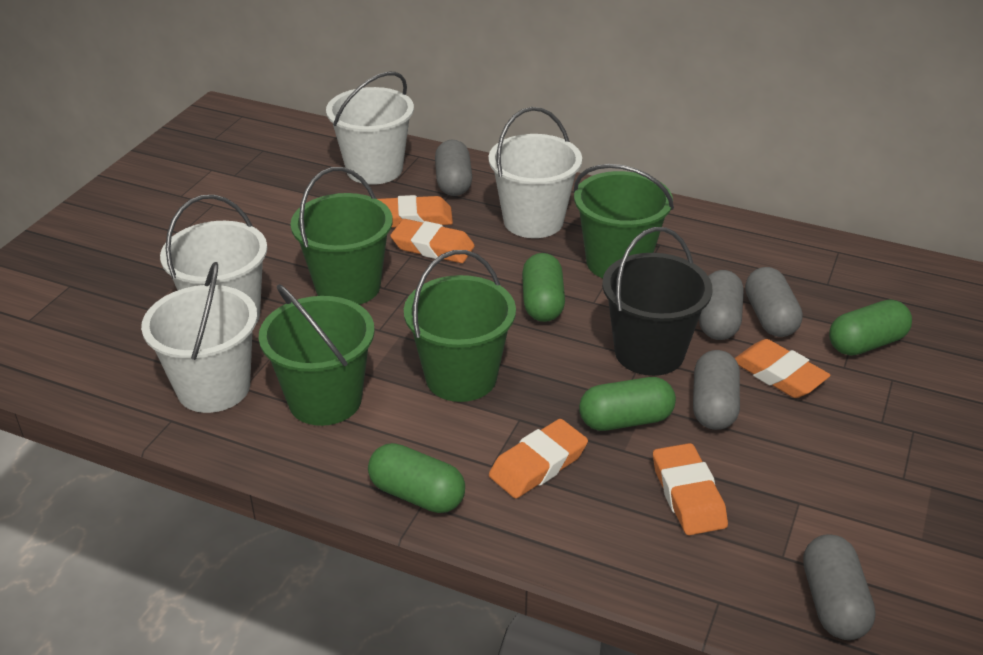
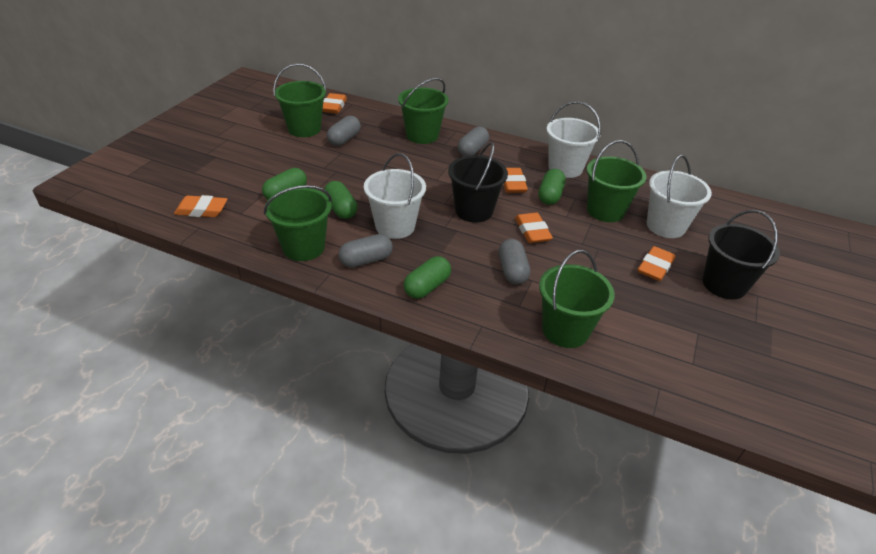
black bucket: 1 -> 2
green bucket: 4 -> 5
grey capsule: 5 -> 4
white bucket: 4 -> 3

